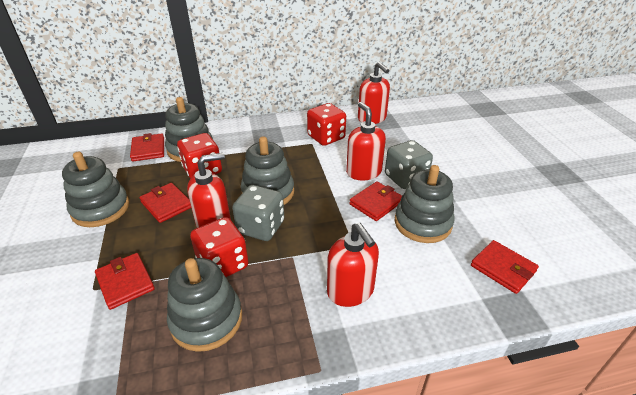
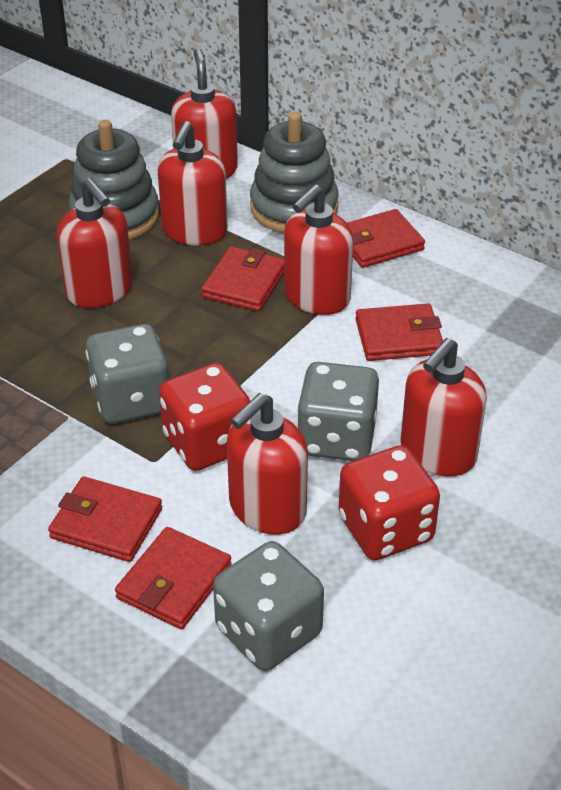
grey dice: 2 -> 3
grey stacking toy: 5 -> 2
red dice: 3 -> 2
red soap dispenser: 4 -> 6

